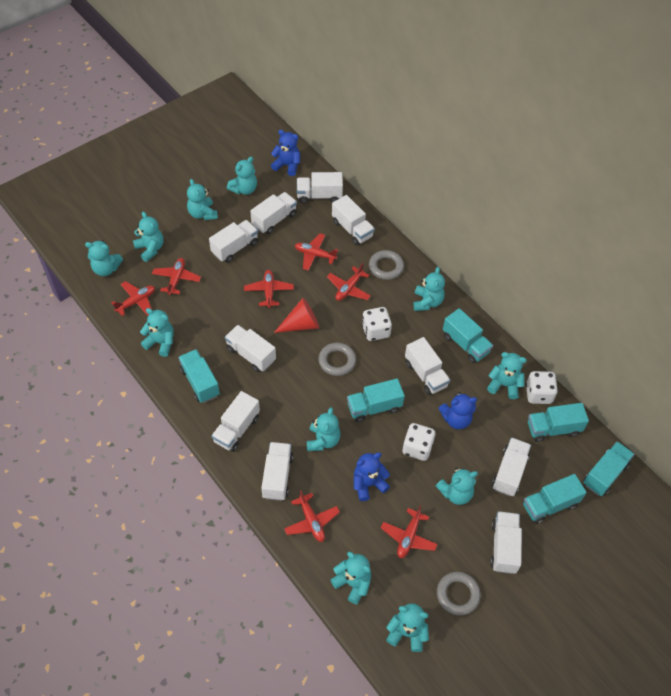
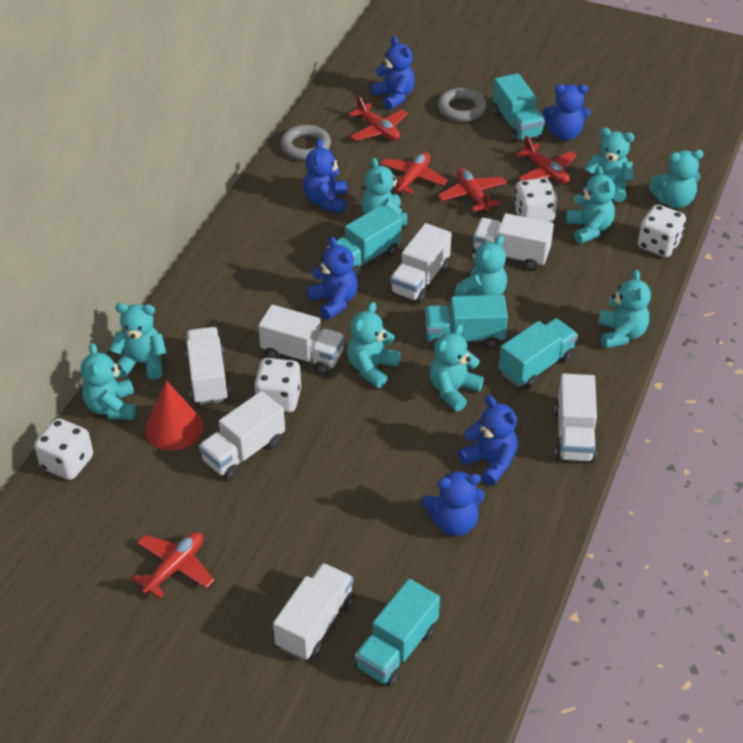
blue teddy bear: 3 -> 6
grey ring: 3 -> 2
red plane: 7 -> 5
turquoise teddy bear: 11 -> 10
turquoise truck: 6 -> 5
white dice: 3 -> 4
white truck: 10 -> 7

